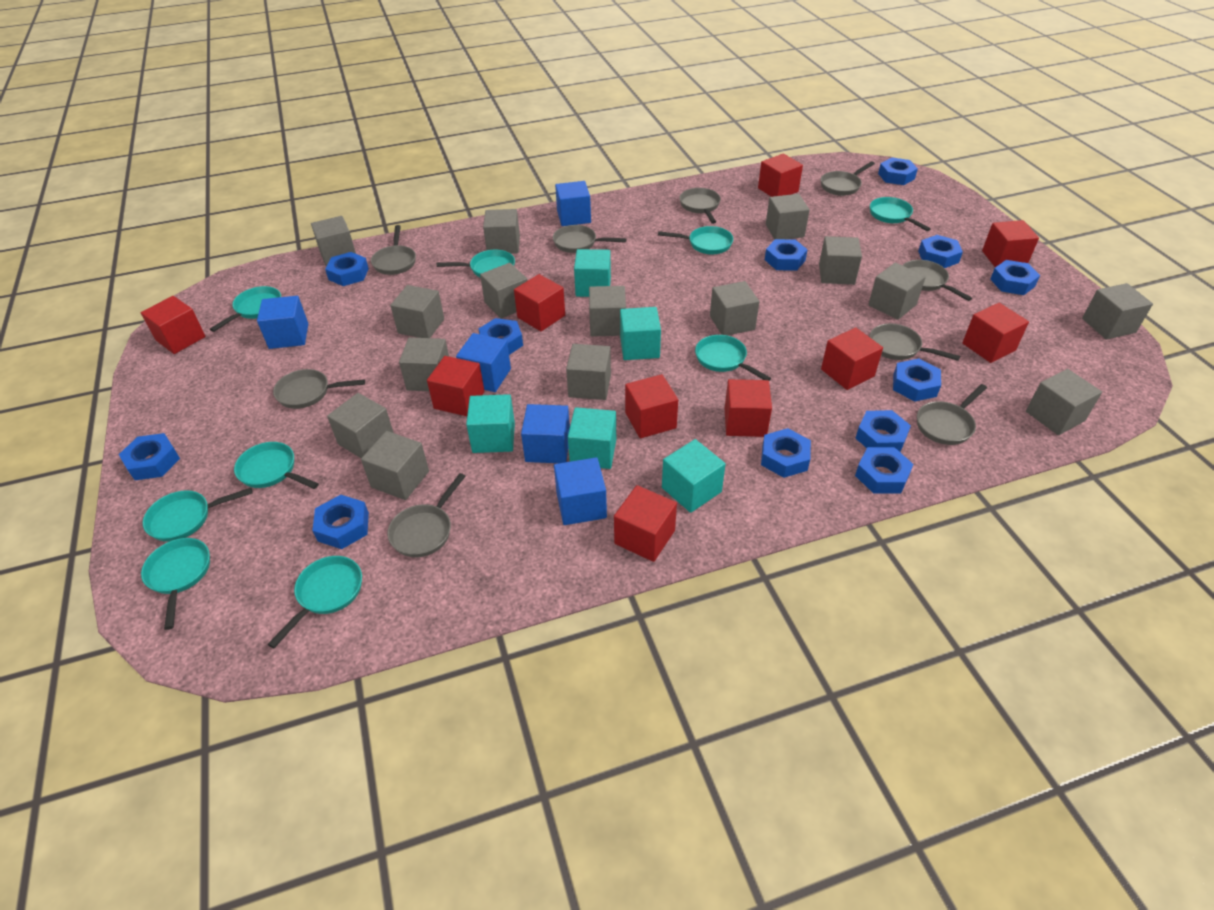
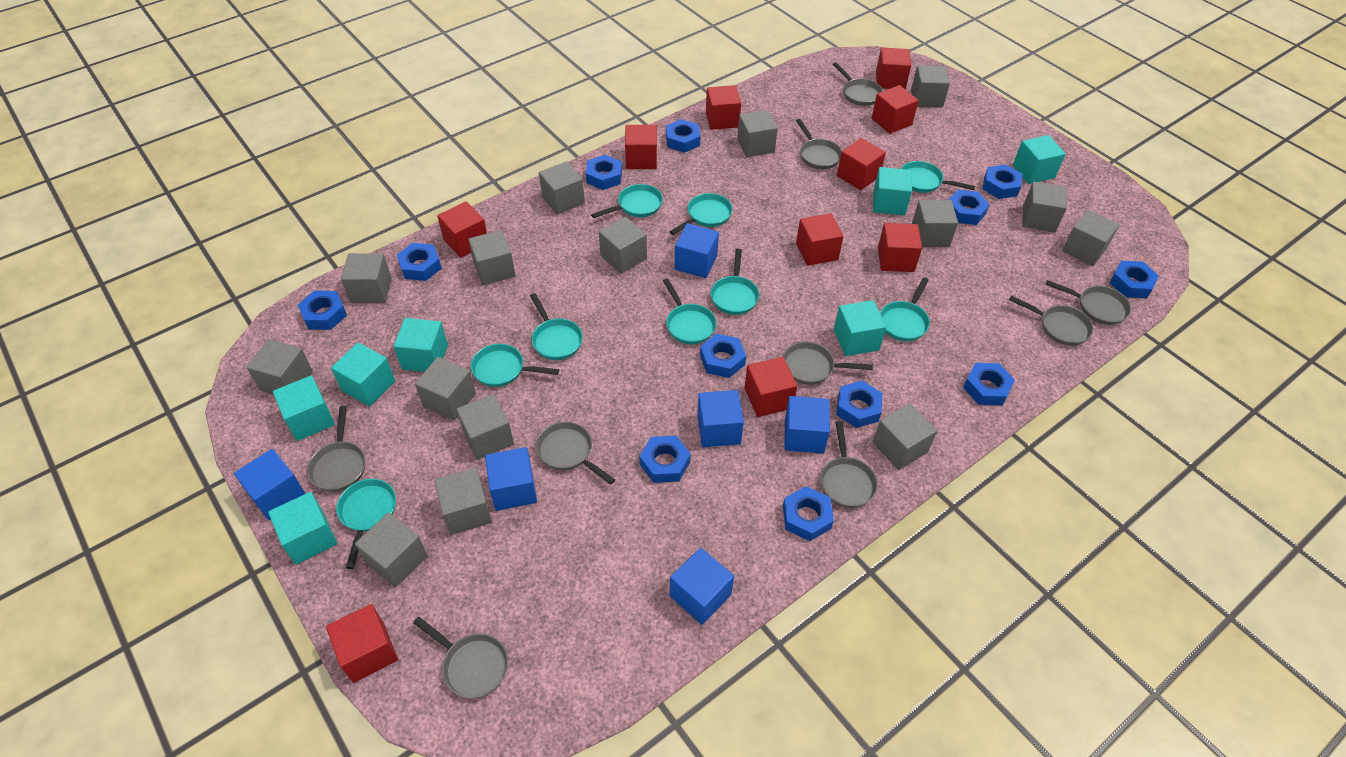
blue cube: 5 -> 6
turquoise cube: 5 -> 7

